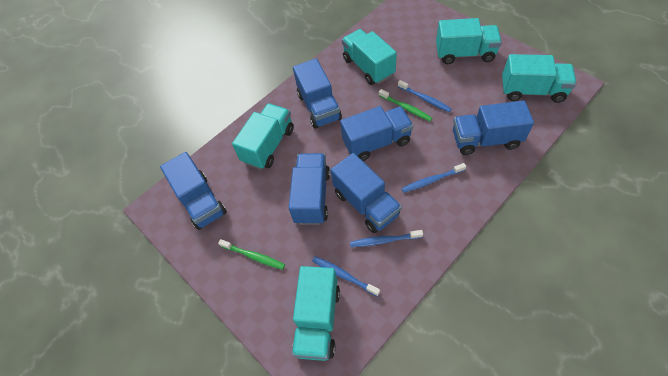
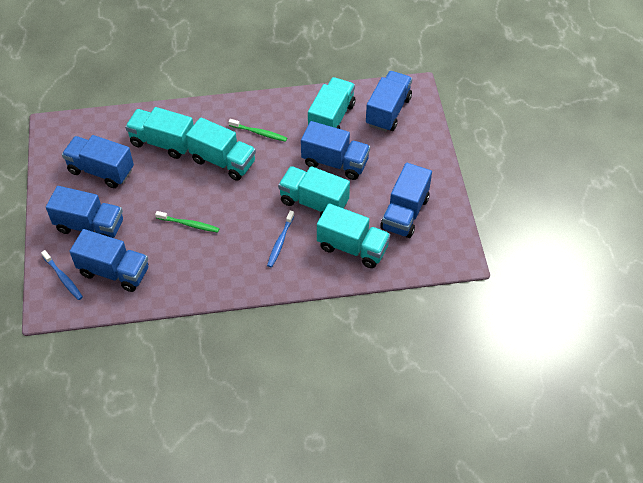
blue toothbrush: 4 -> 2

